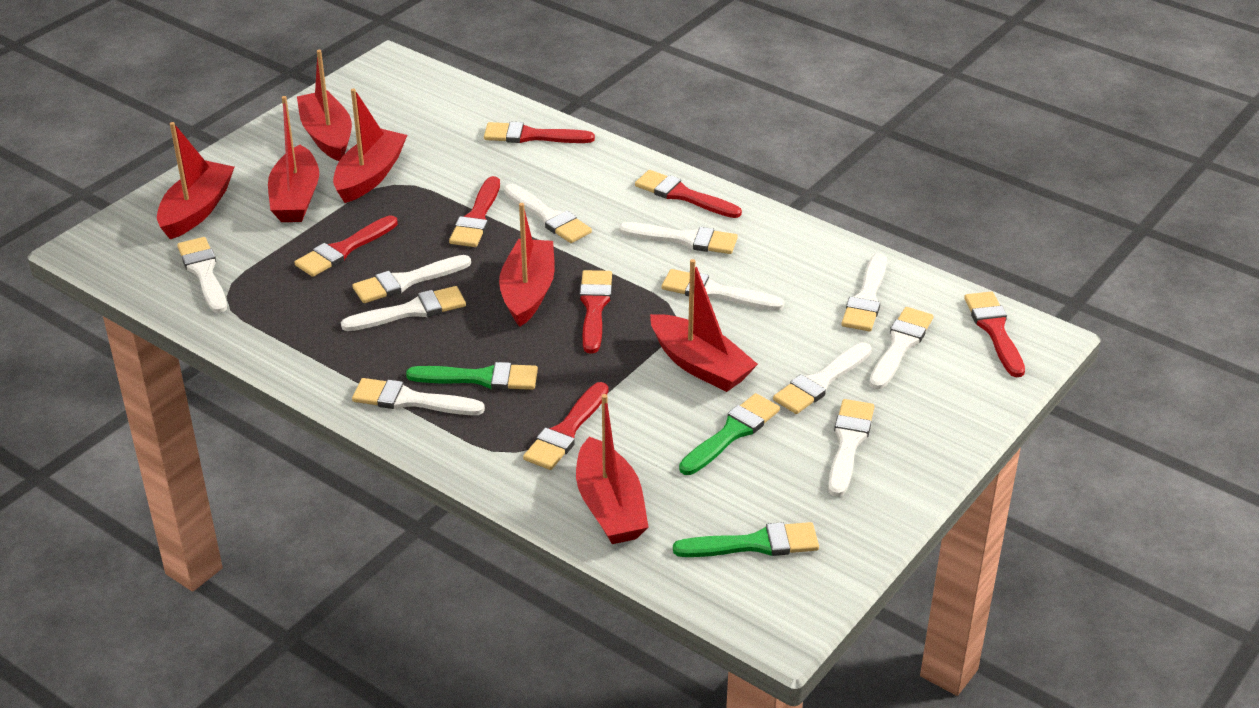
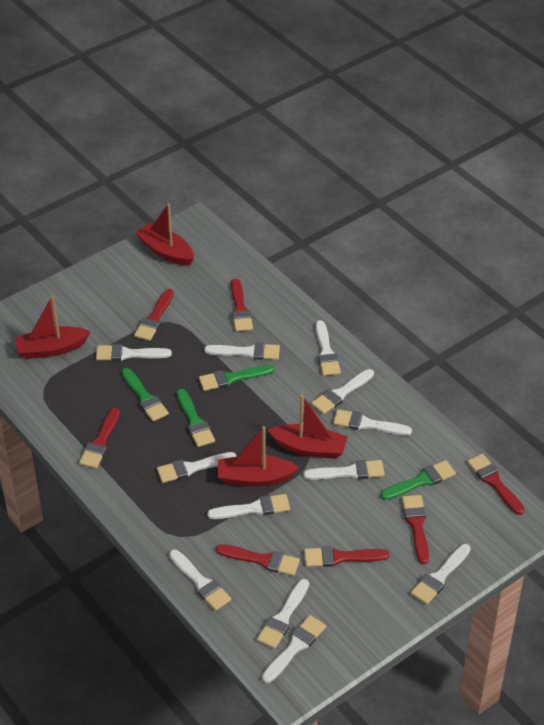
green brush: 3 -> 4
red boat: 7 -> 4
white brush: 11 -> 12

